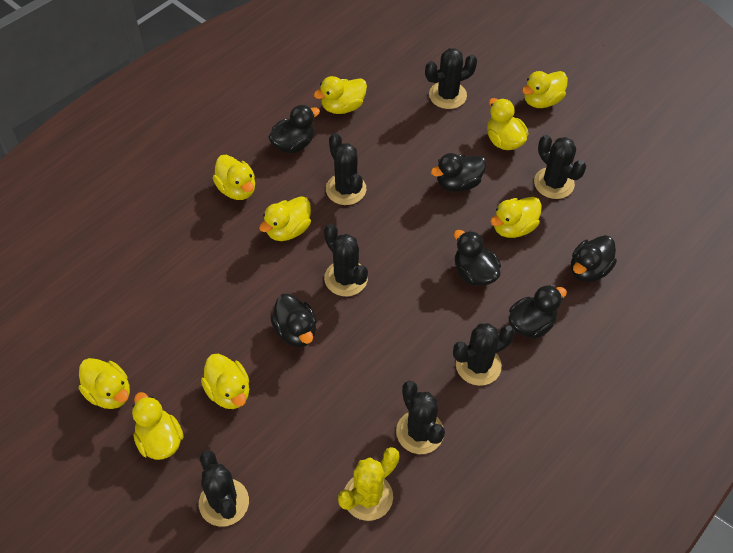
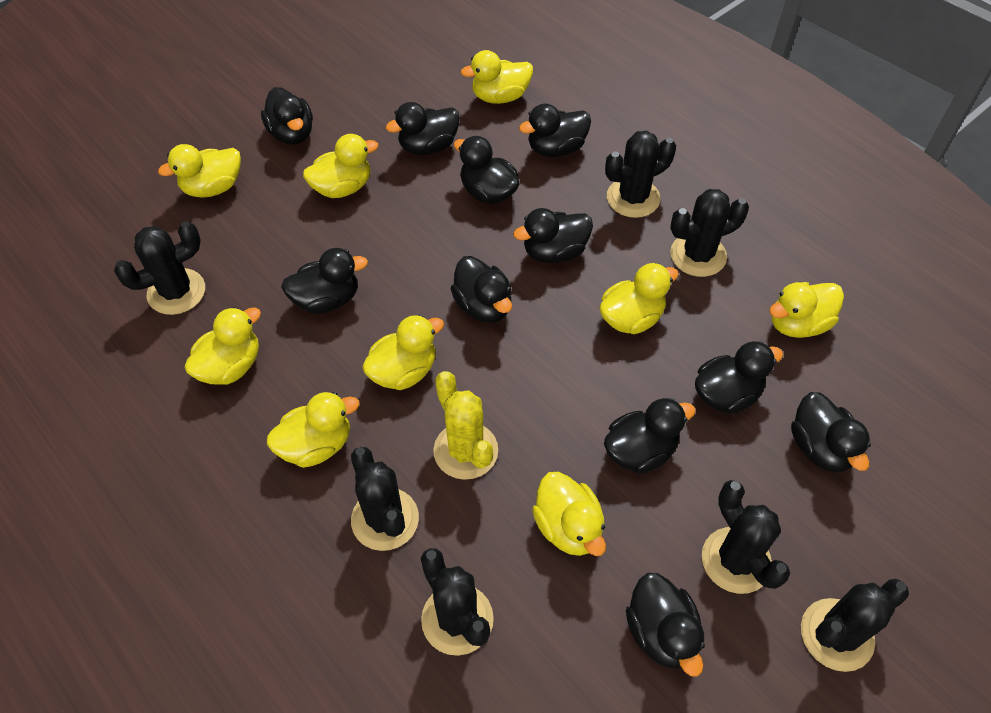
black duck: 6 -> 11

